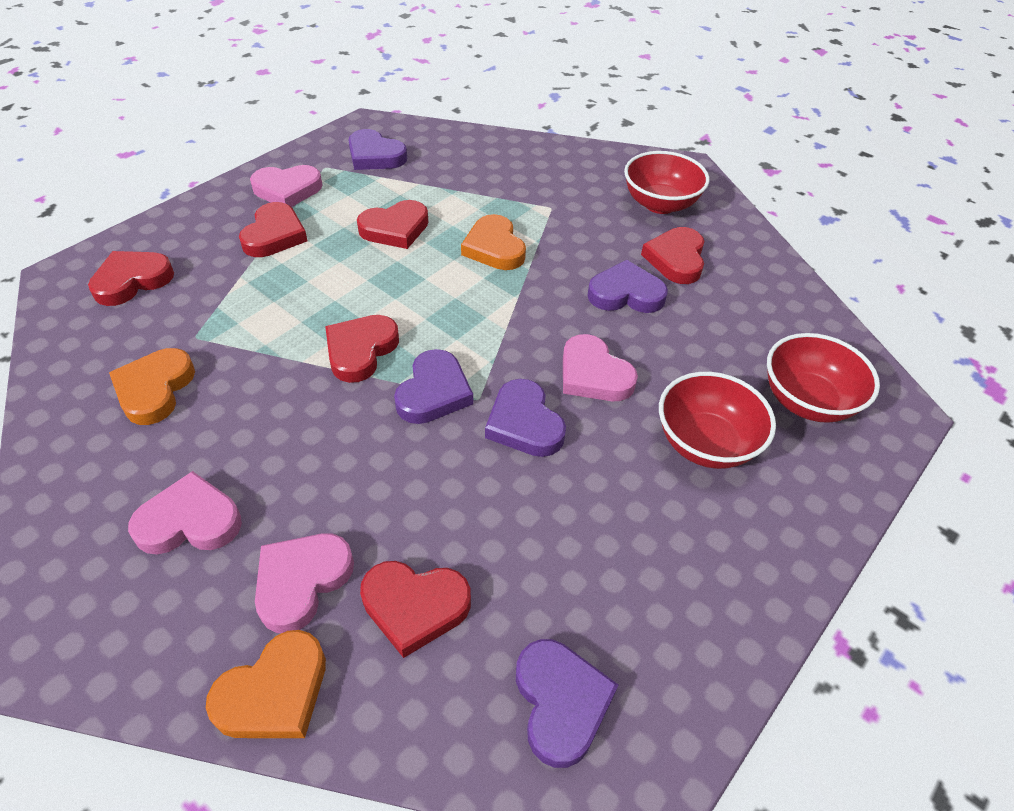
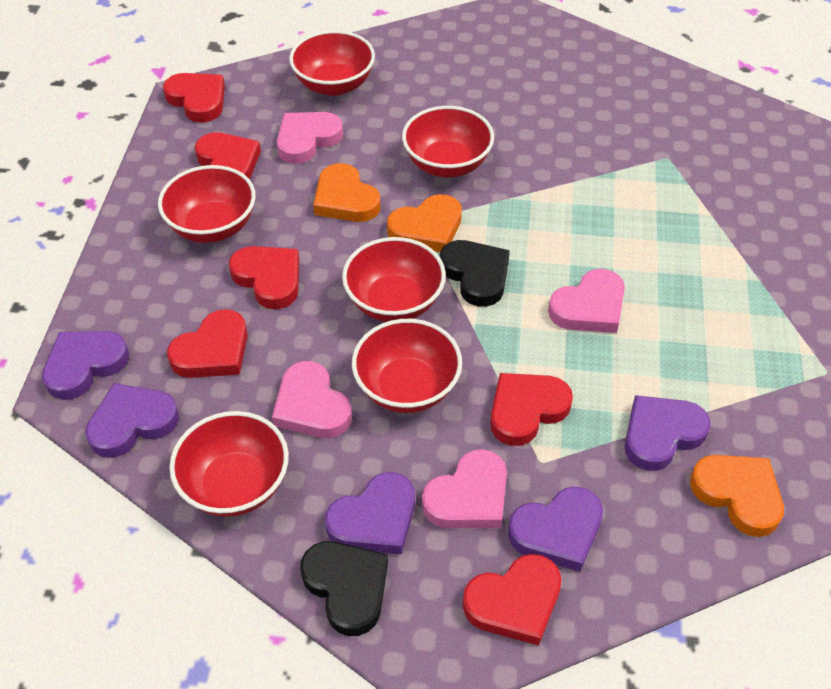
black heart: 0 -> 2
red bowl: 3 -> 6

